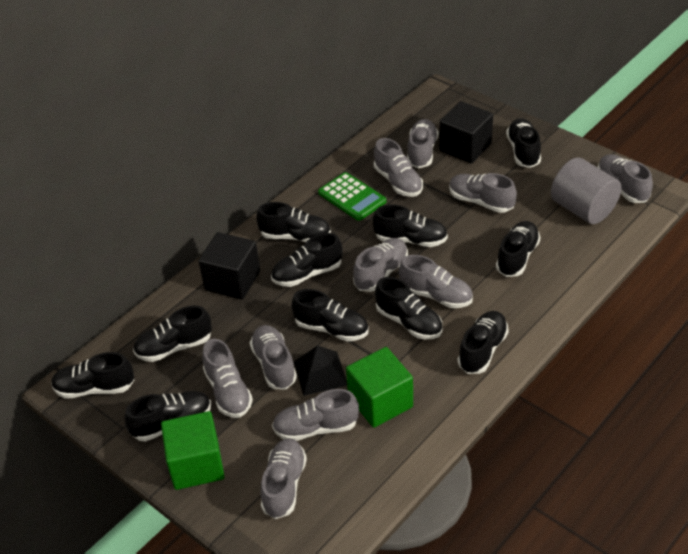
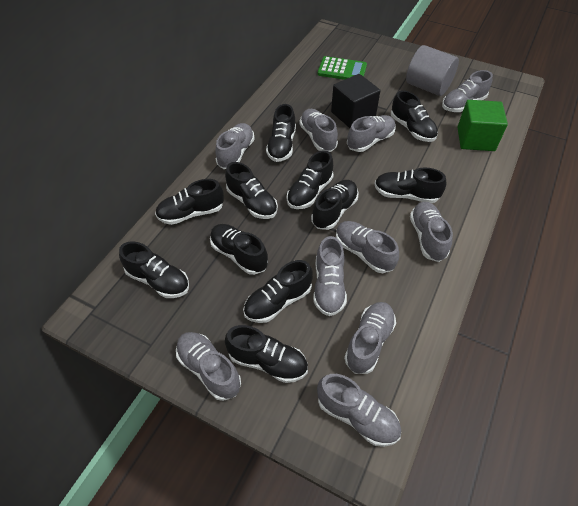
black cube: 2 -> 1
black pyramid: 1 -> 0
green cube: 2 -> 1

